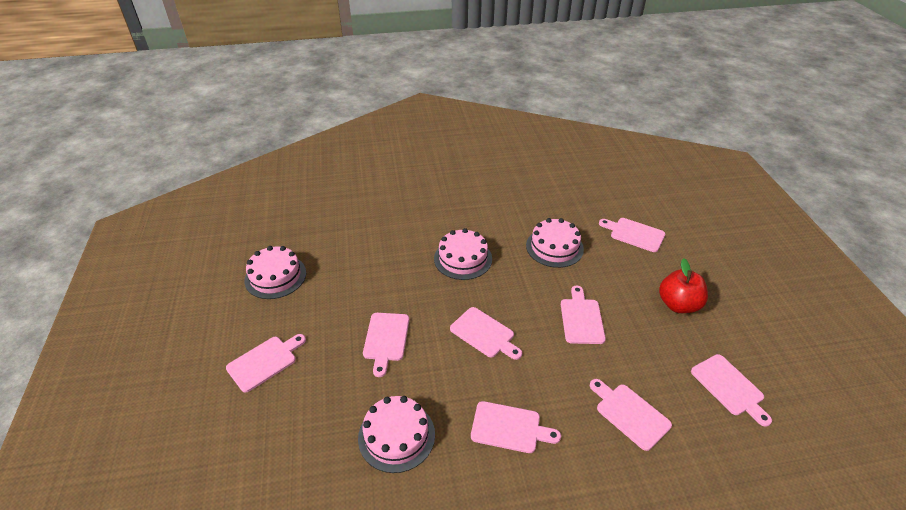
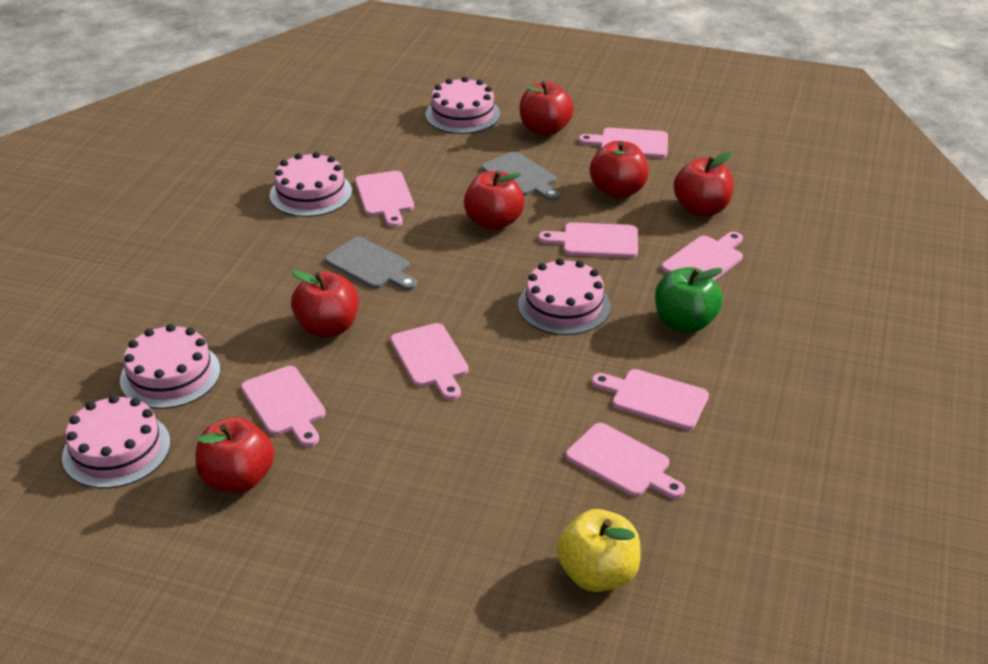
green apple: 0 -> 1
grey cutting board: 0 -> 2
pink cake: 4 -> 5
red apple: 1 -> 6
yellow apple: 0 -> 1

